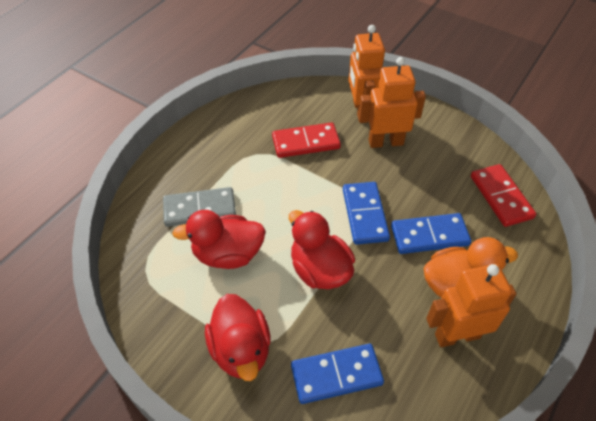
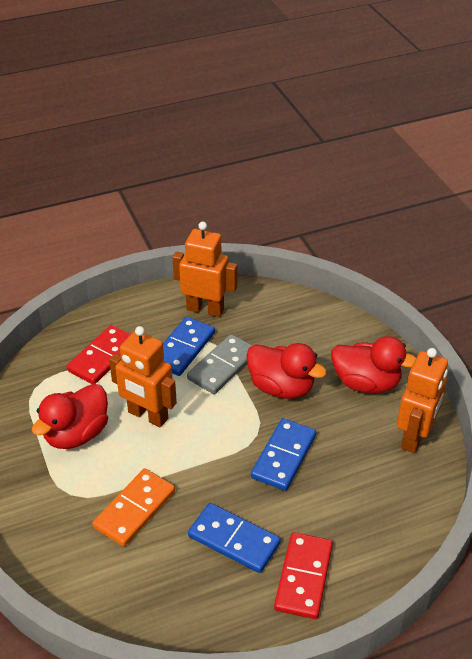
orange domino: 0 -> 1
orange duck: 1 -> 0

